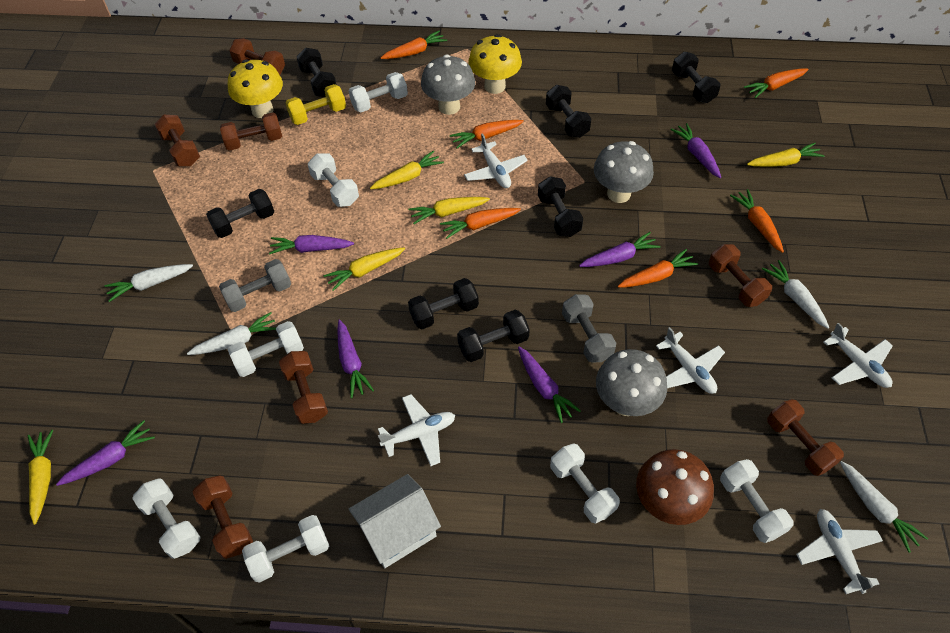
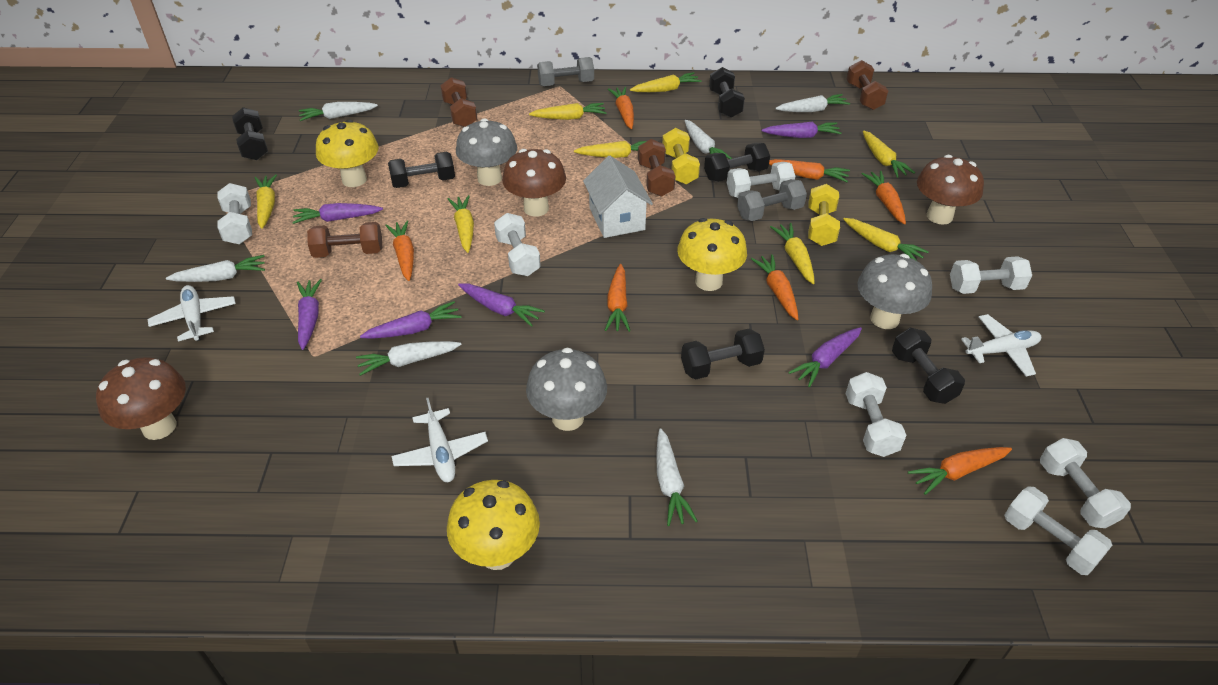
black dumbbell: 7 -> 6
brown dumbbell: 7 -> 4
brown mushroom: 1 -> 3
orange carrot: 6 -> 7
white carrot: 4 -> 6
white plane: 5 -> 3
yellow carrot: 5 -> 8
yellow dumbbell: 1 -> 2
yellow mushroom: 2 -> 3

